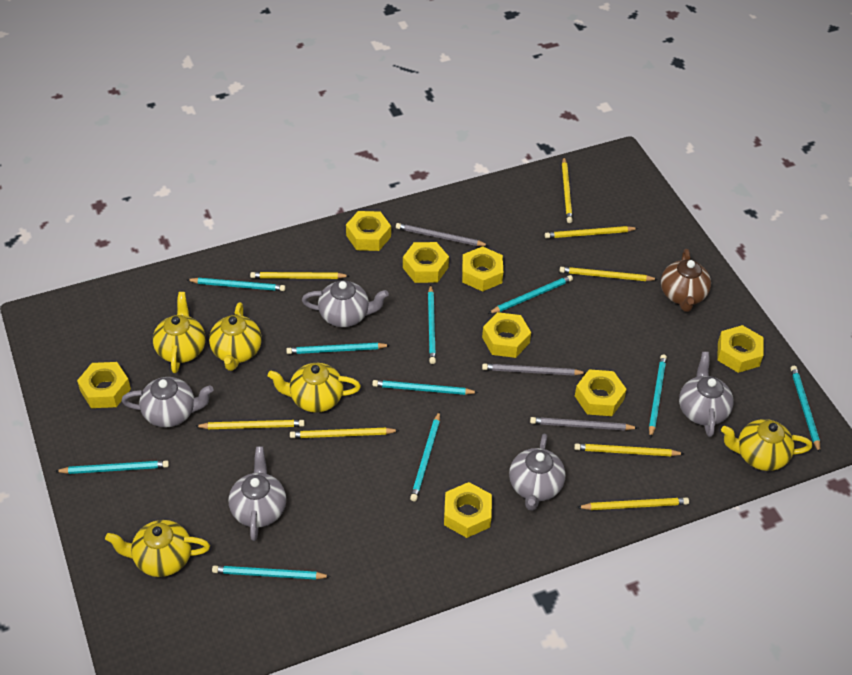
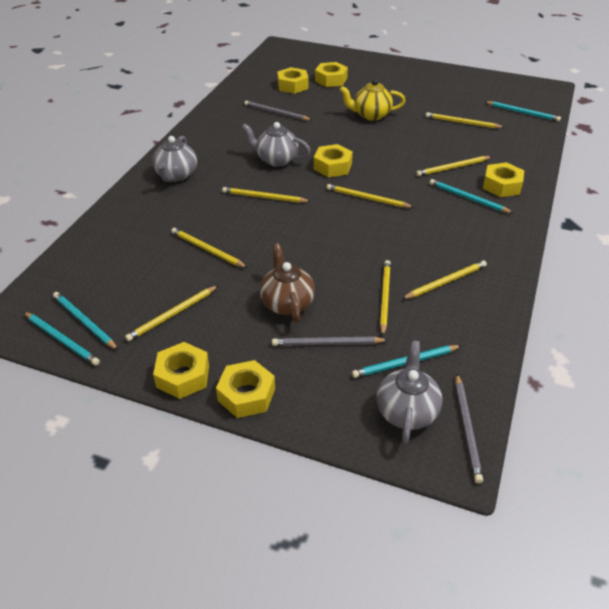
grey teapot: 5 -> 3
turquoise pencil: 10 -> 5
yellow nut: 8 -> 6
yellow teapot: 5 -> 1

